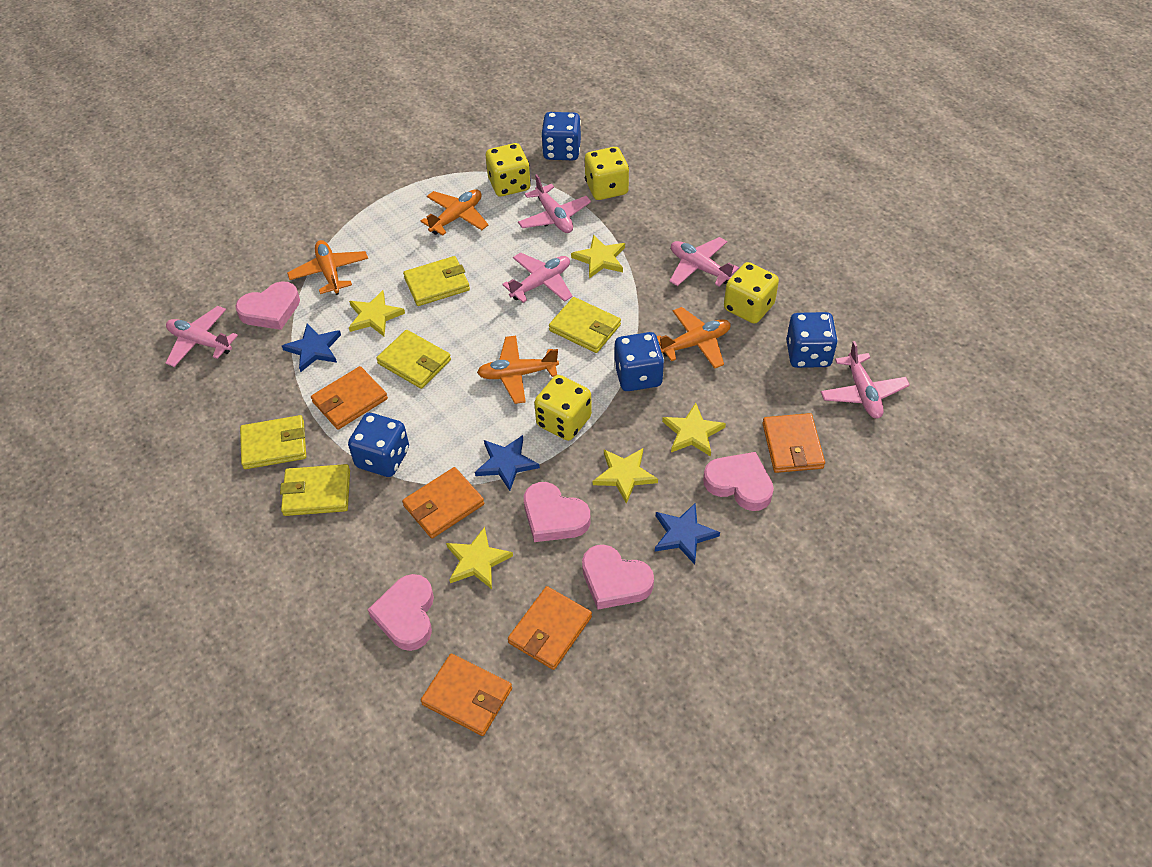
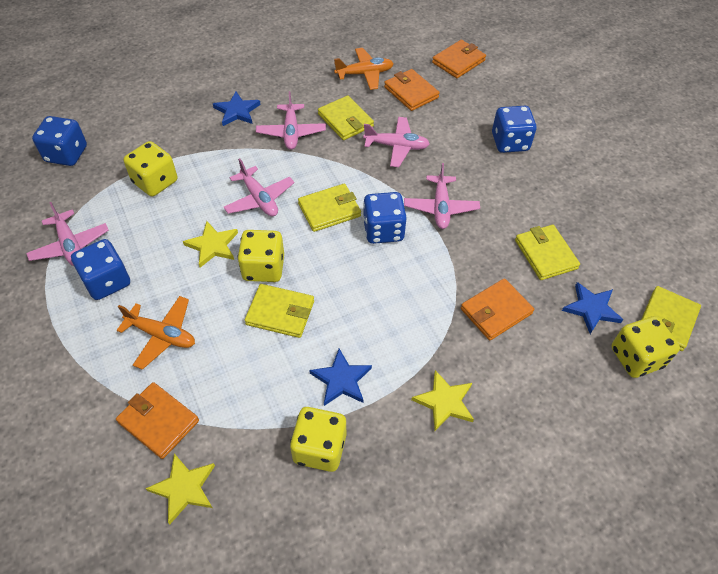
orange plane: 4 -> 2
orange wallet: 5 -> 4
pink heart: 5 -> 0
yellow star: 5 -> 3

